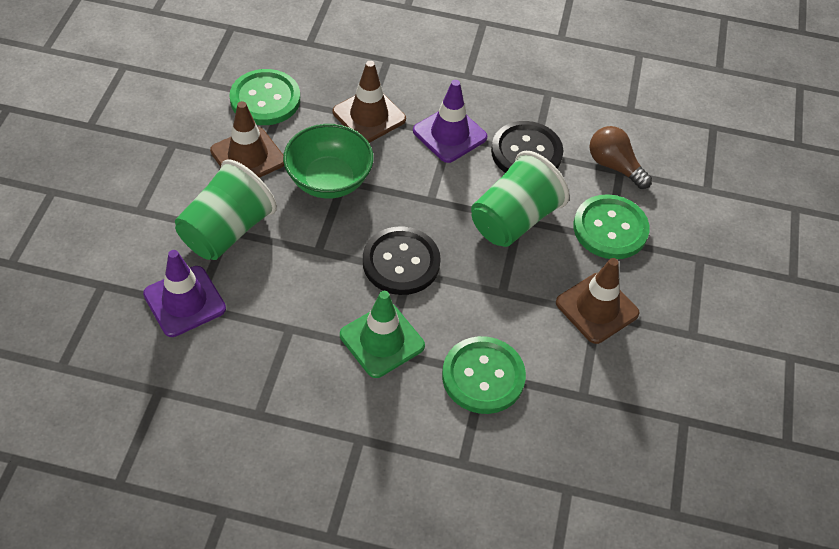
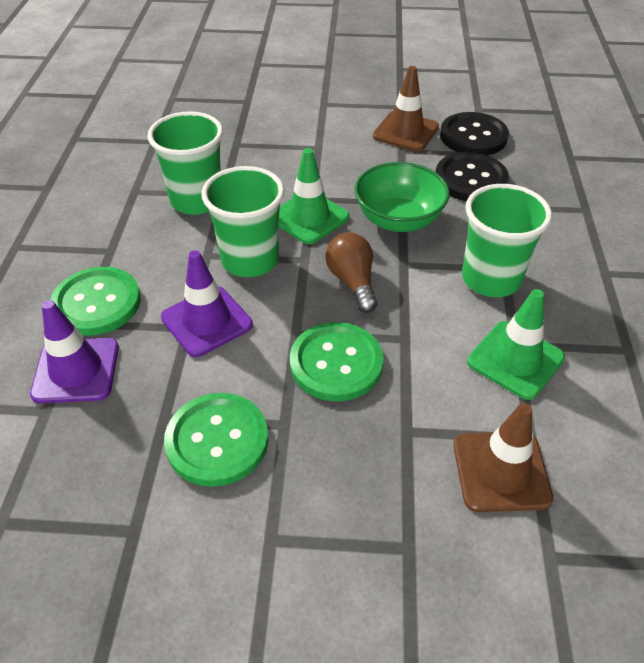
brown traffic cone: 3 -> 2
green cup: 2 -> 3
green traffic cone: 1 -> 2

